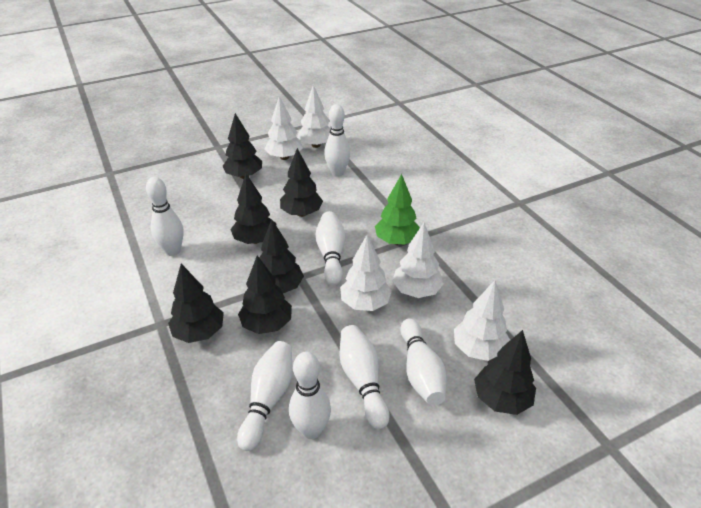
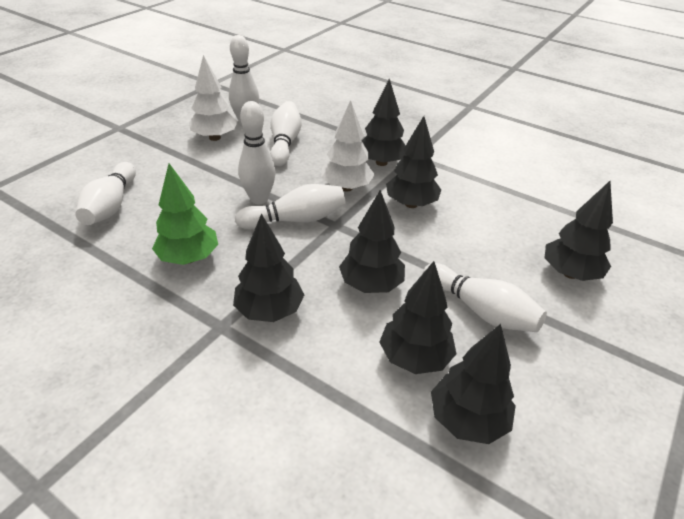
white bowling pin: 7 -> 6
white tree: 5 -> 2

